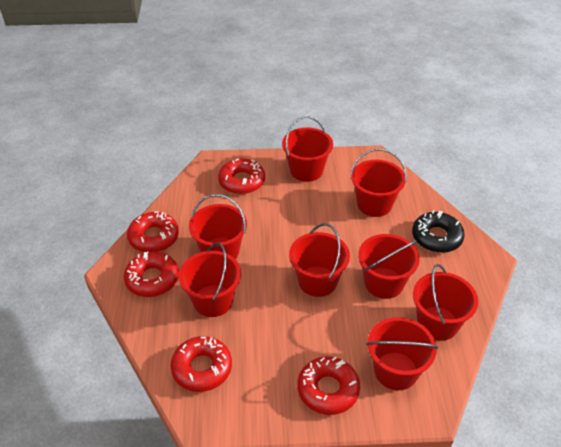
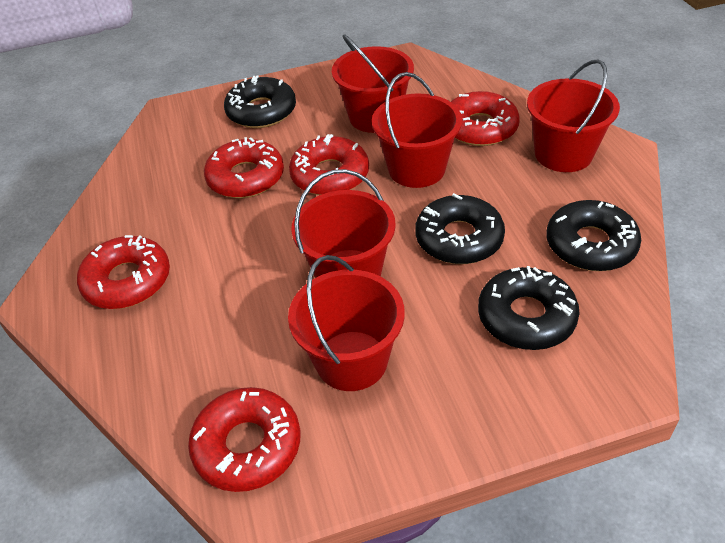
black donut: 1 -> 4
red bucket: 8 -> 5

